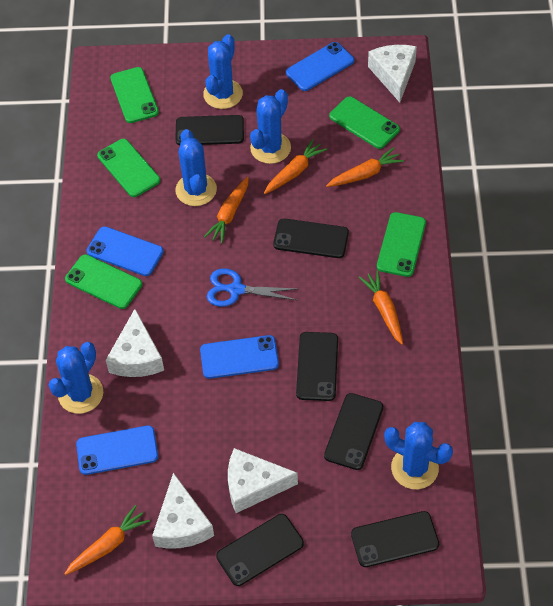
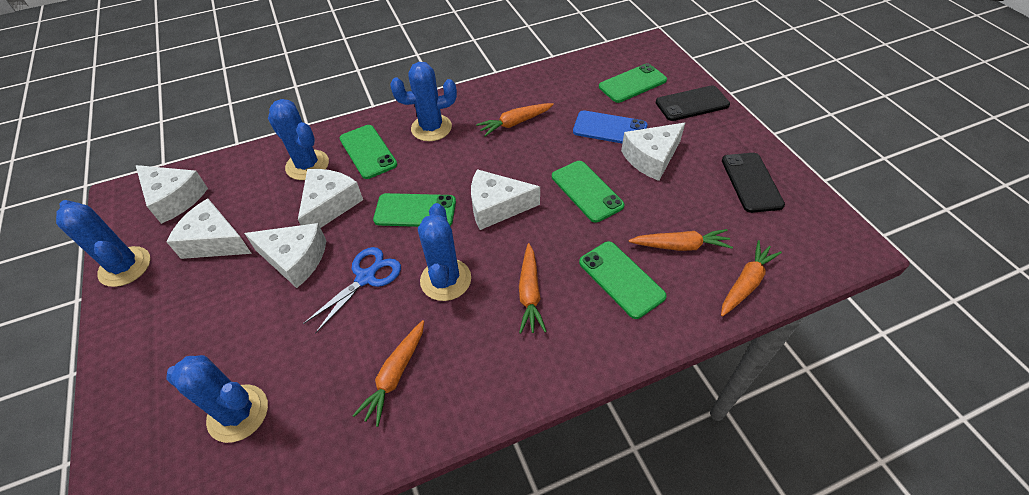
black phone: 6 -> 2
blue phone: 4 -> 1
white cheese: 4 -> 6

